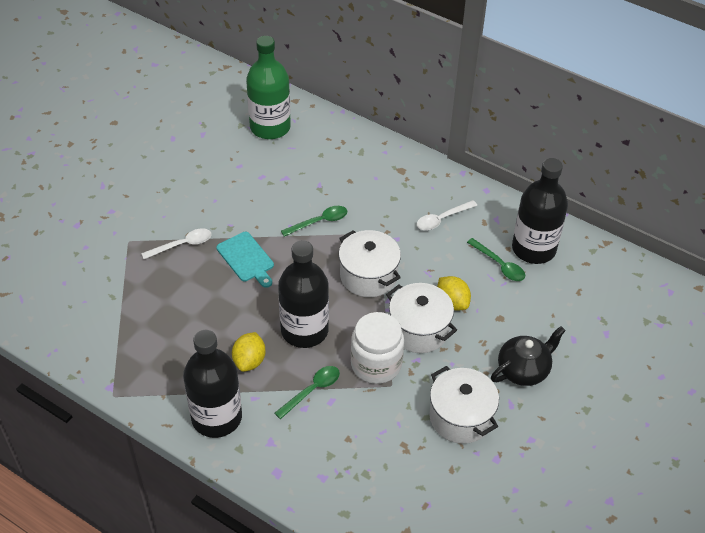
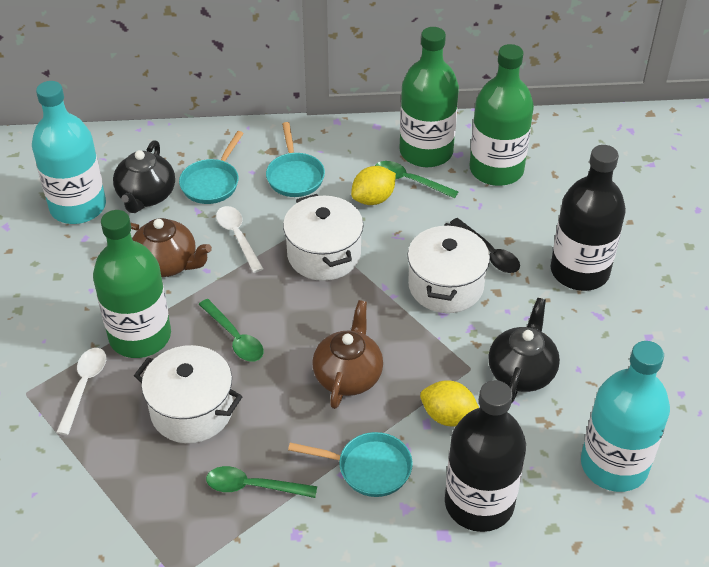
black bottle: 3 -> 2
black spoon: 0 -> 1
black teapot: 1 -> 2
brown teapot: 0 -> 2
green bottle: 1 -> 3
turquoise bottle: 0 -> 2
turquoise cutting board: 1 -> 0
turquoise pan: 0 -> 3
white jar: 1 -> 0

